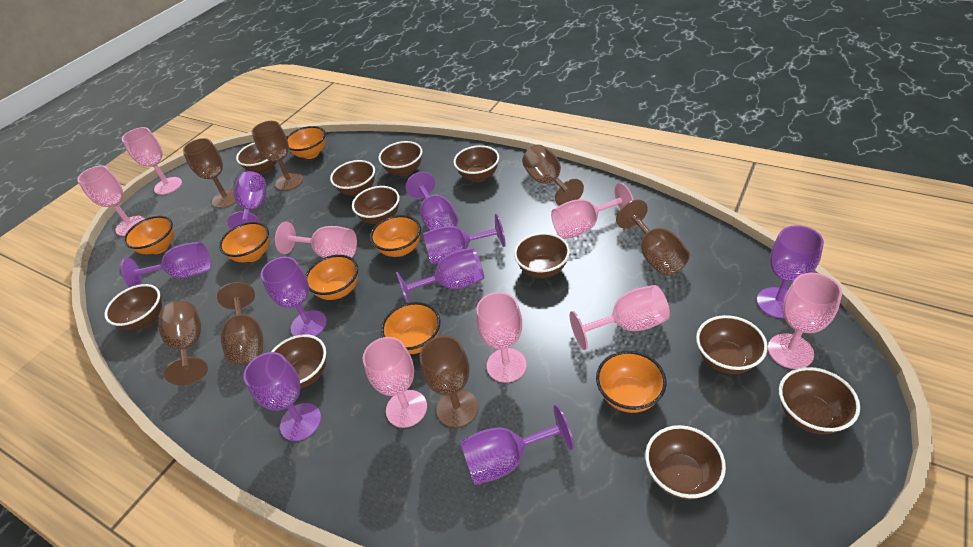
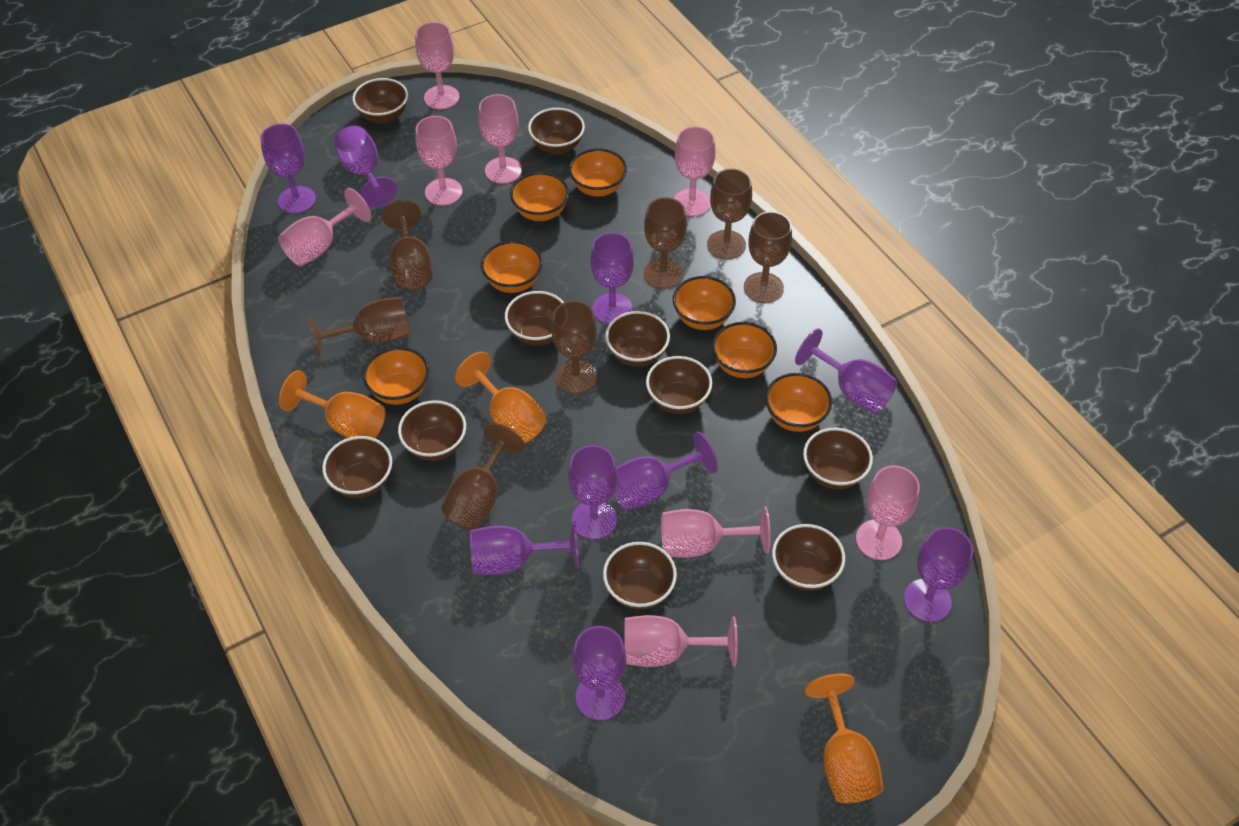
brown bowl: 11 -> 10
orange goblet: 0 -> 3

